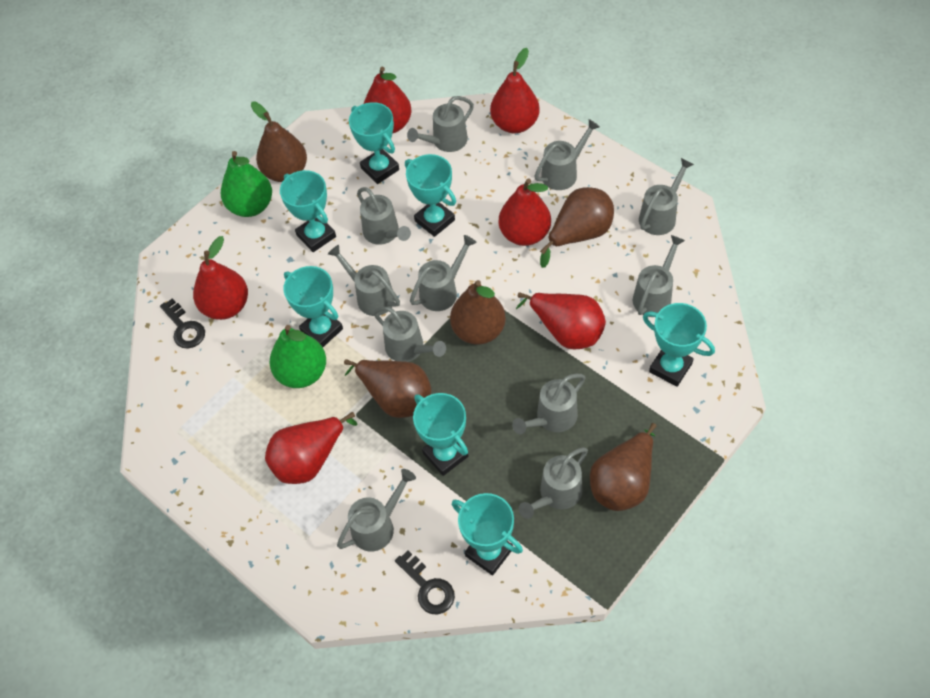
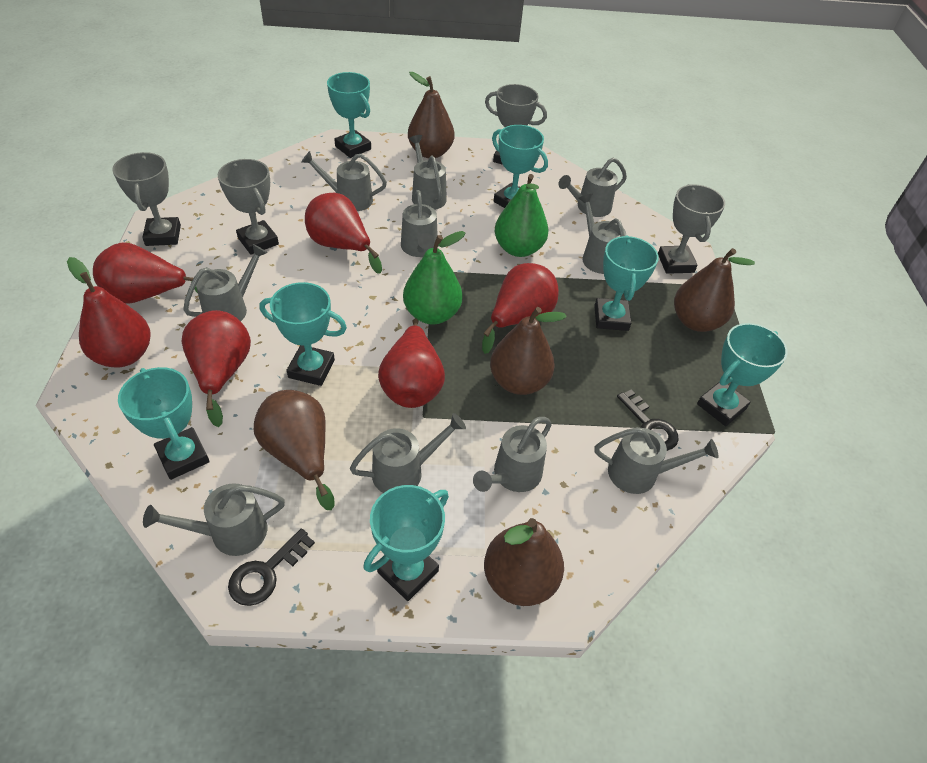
grey trophy: 0 -> 4
grey watering can: 11 -> 10

